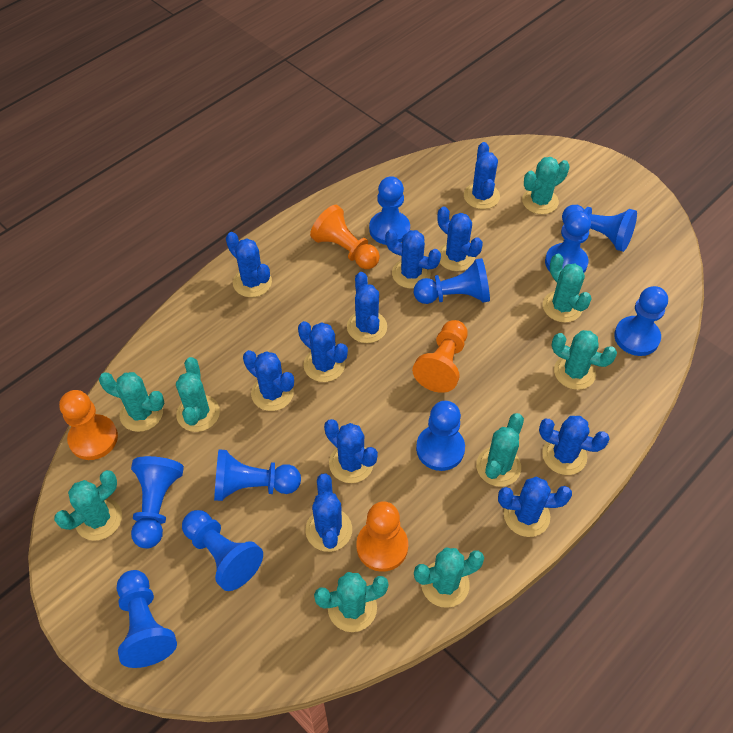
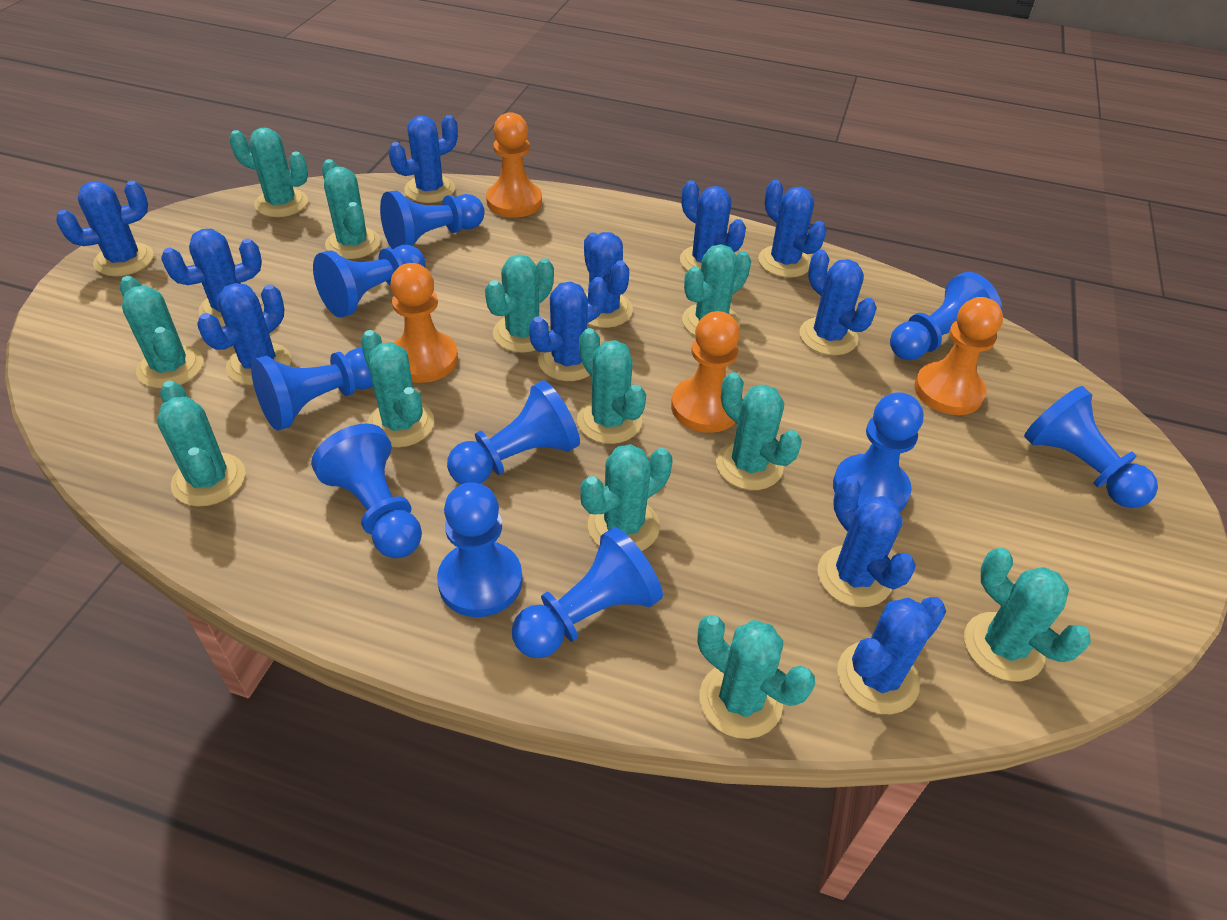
turquoise cactus: 9 -> 12

